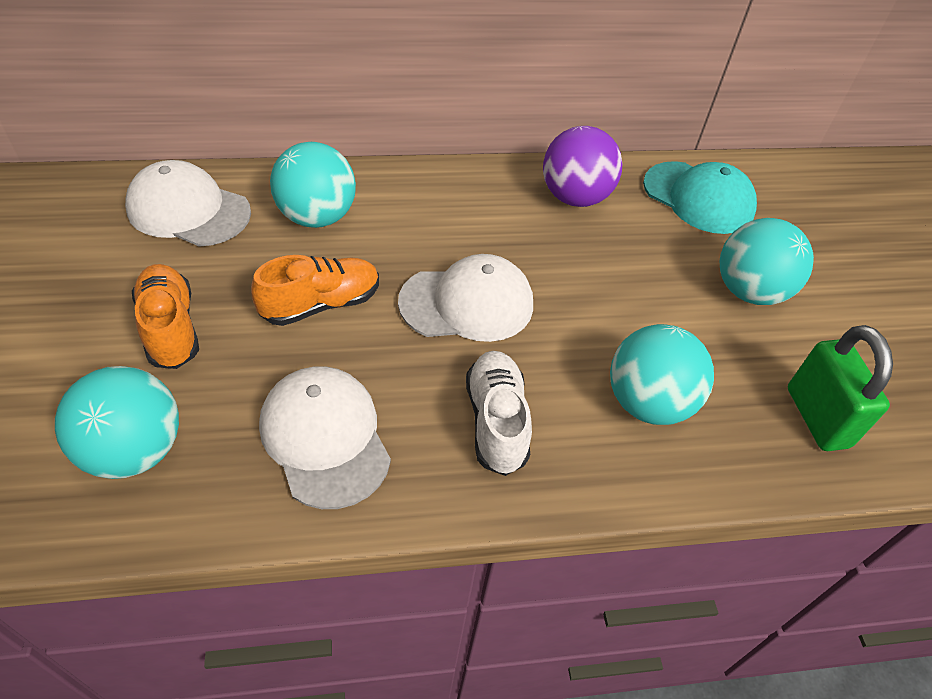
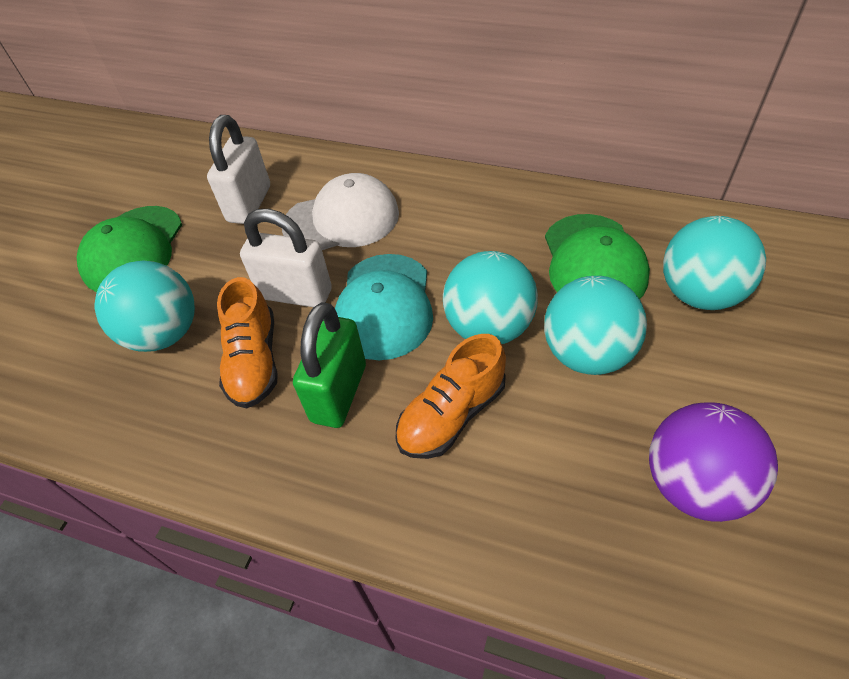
green cap: 0 -> 2
white cap: 3 -> 1
white padlock: 0 -> 2
white shoe: 1 -> 0

